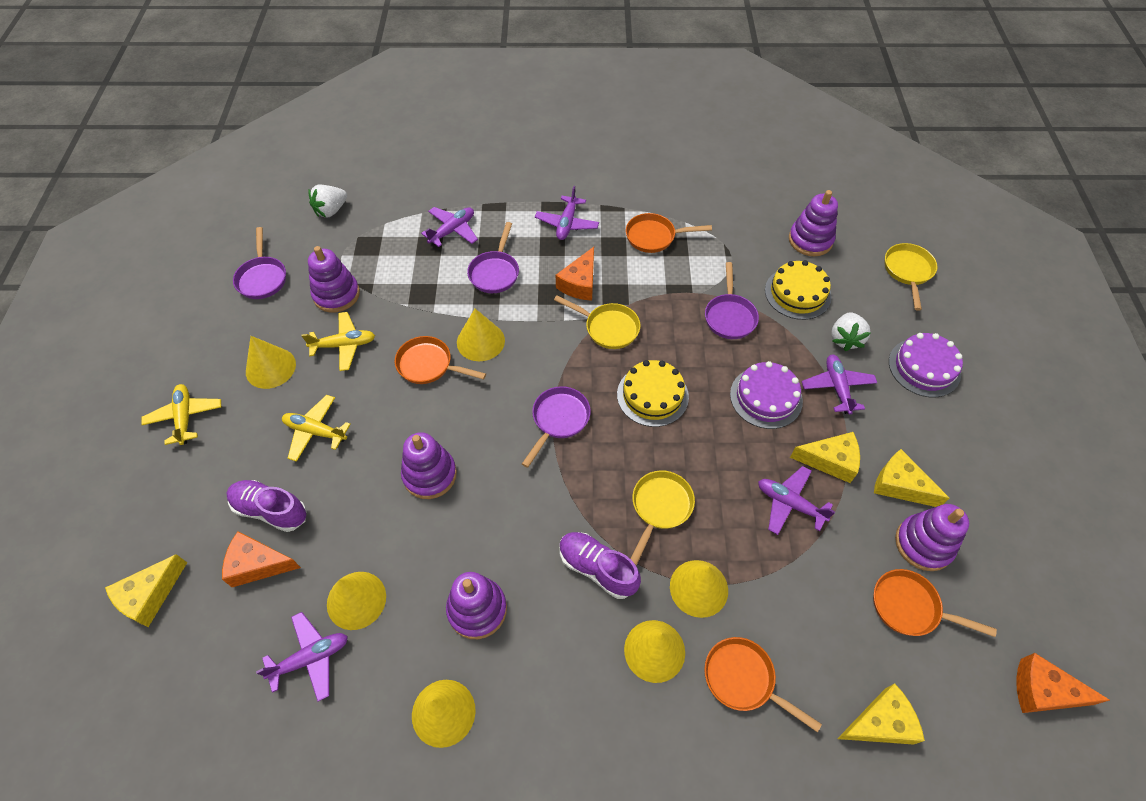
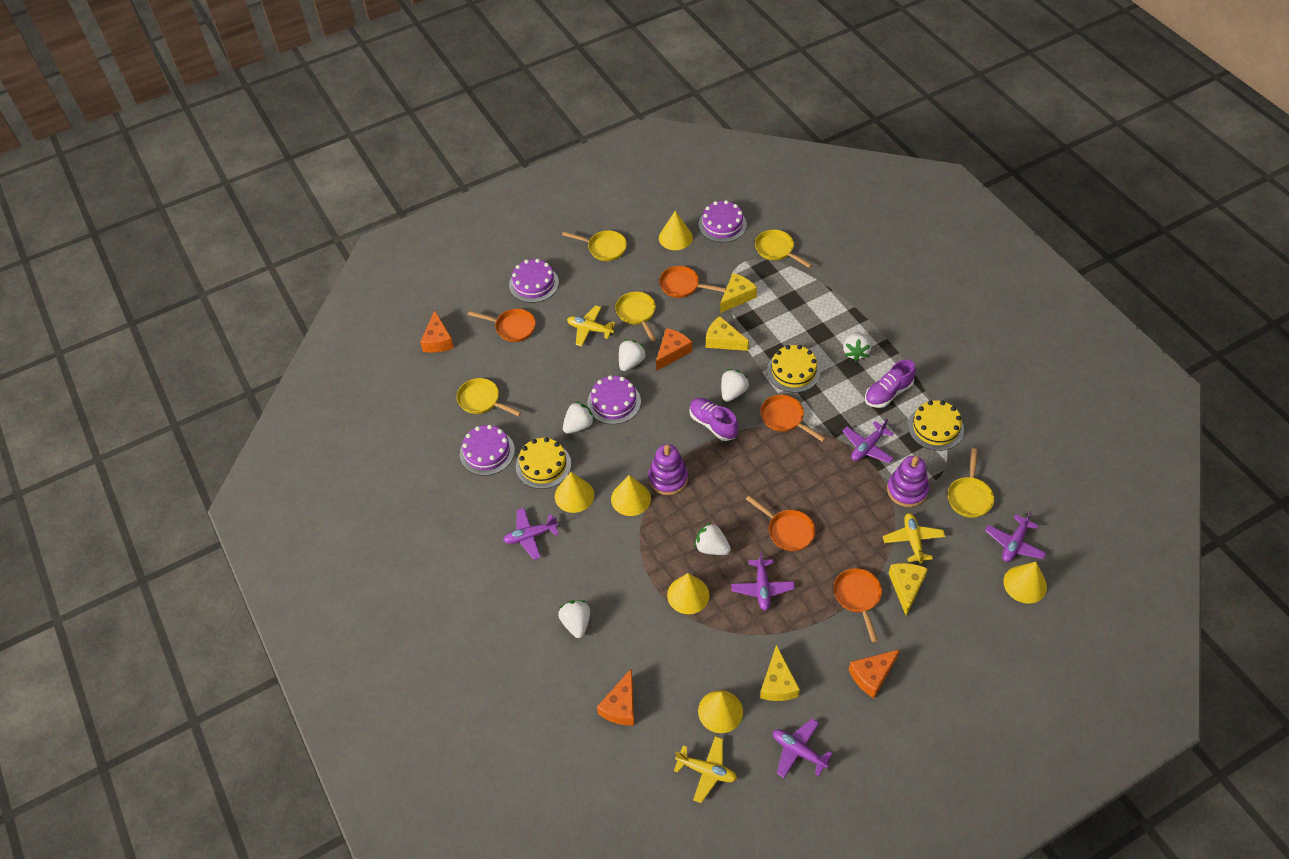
orange cheese: 3 -> 4
orange pan: 4 -> 5
purple cake: 2 -> 4
purple pan: 4 -> 0
purple stacking toy: 5 -> 2
white strawberry: 2 -> 6
yellow cake: 2 -> 3
yellow pan: 3 -> 5

